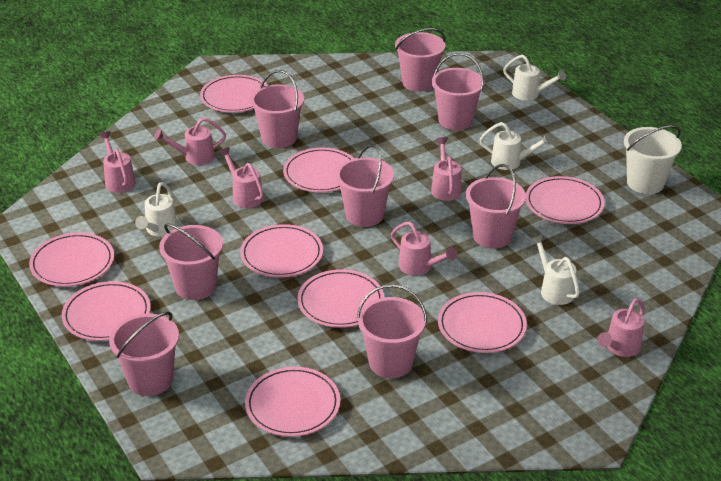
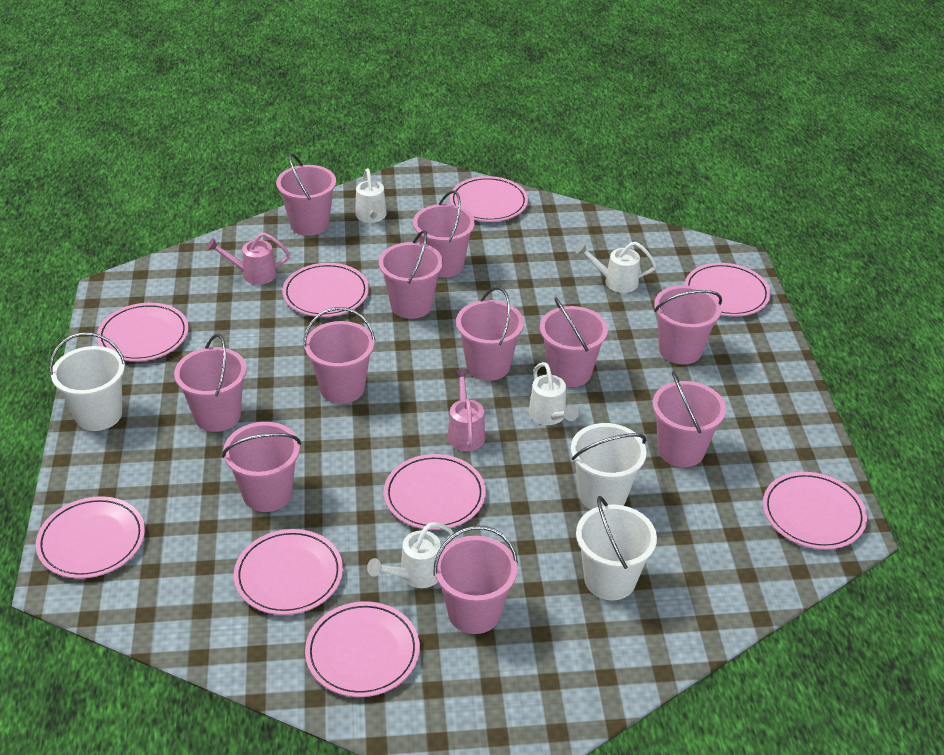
pink bucket: 8 -> 11
pink watering can: 6 -> 2
white bucket: 1 -> 3

